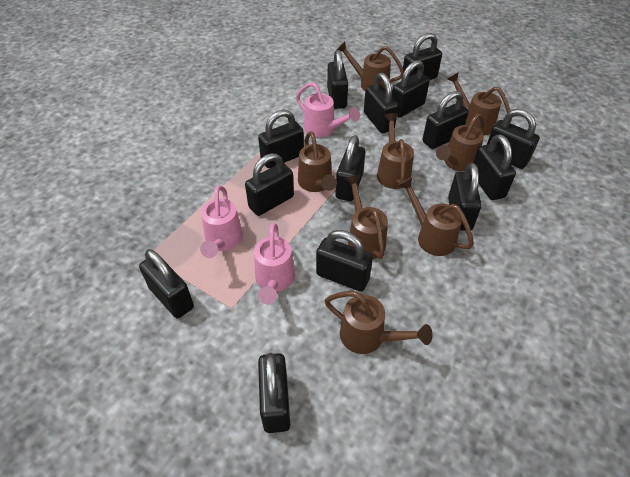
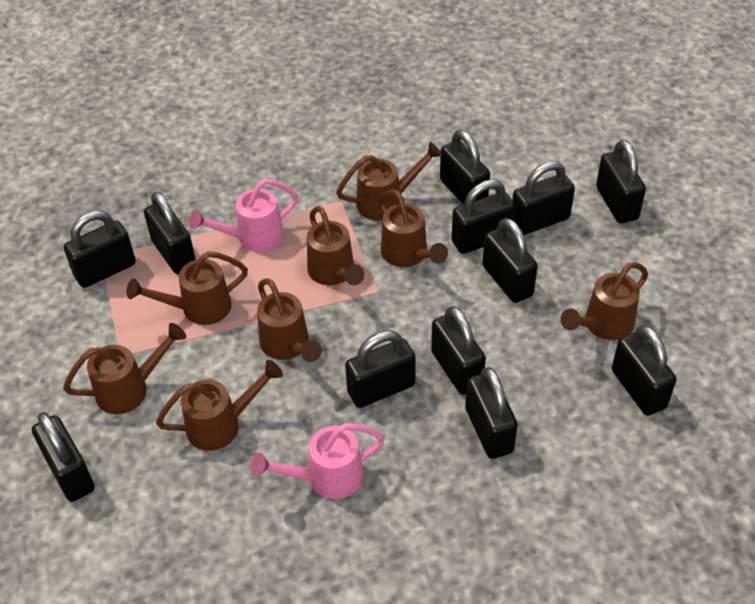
black padlock: 14 -> 12
pink watering can: 3 -> 2

